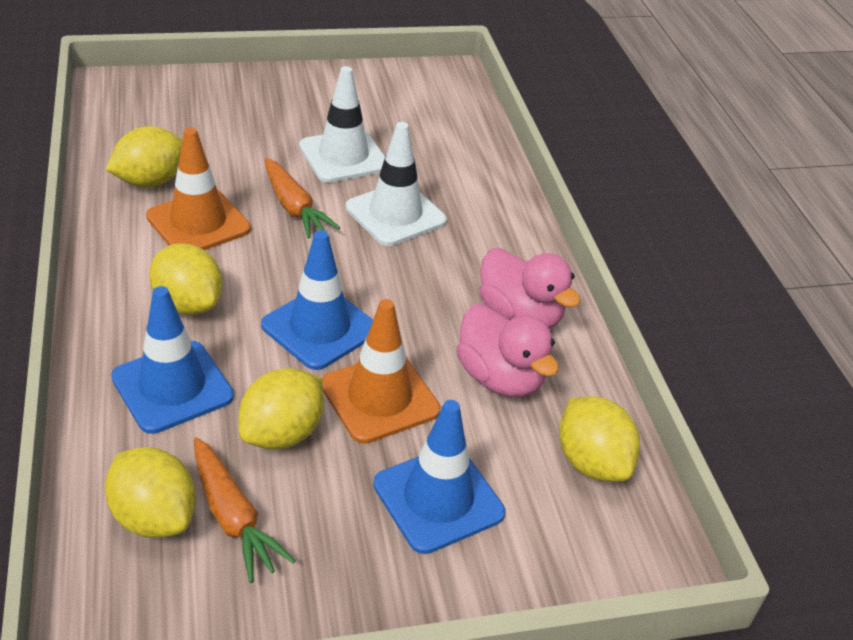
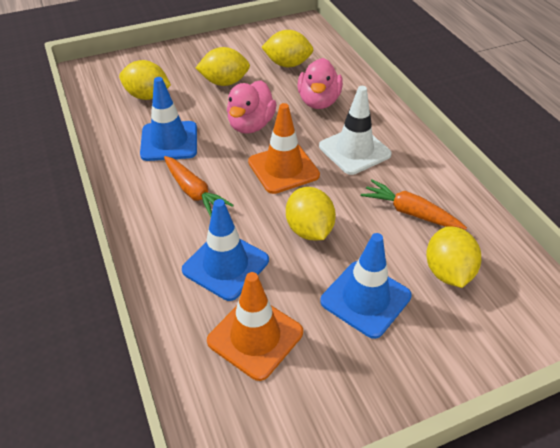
white traffic cone: 2 -> 1

